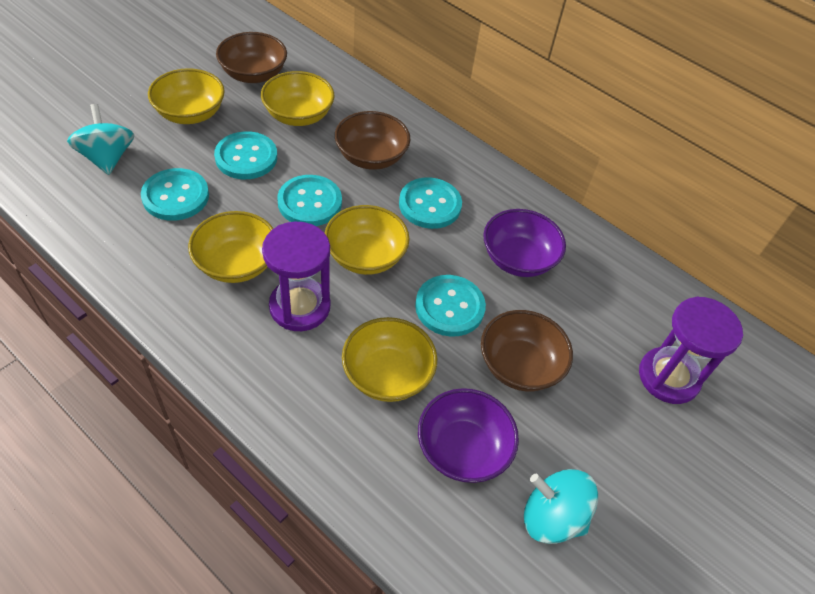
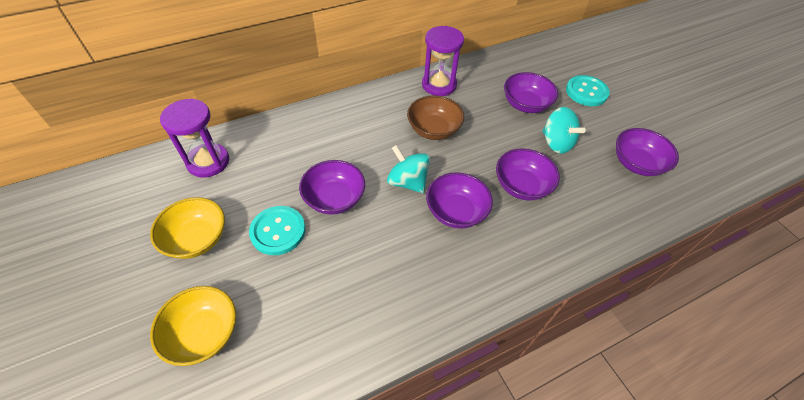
brown bowl: 3 -> 1
purple bowl: 2 -> 5
turquoise button: 5 -> 2
yellow bowl: 5 -> 2

